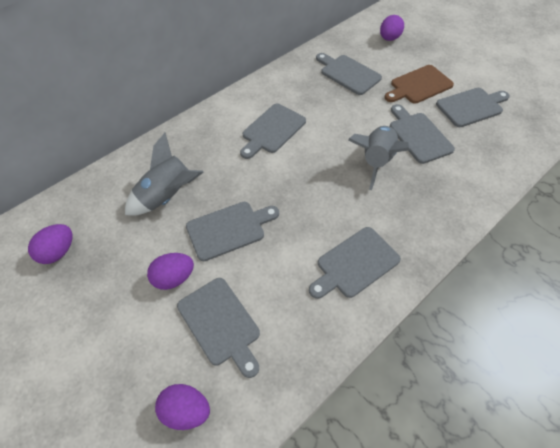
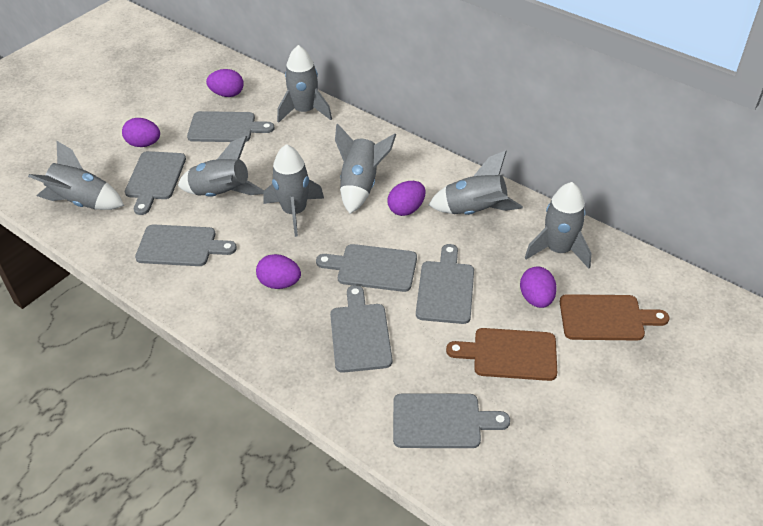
brown cutting board: 1 -> 2
grey rocket: 2 -> 7
purple egg: 4 -> 5

